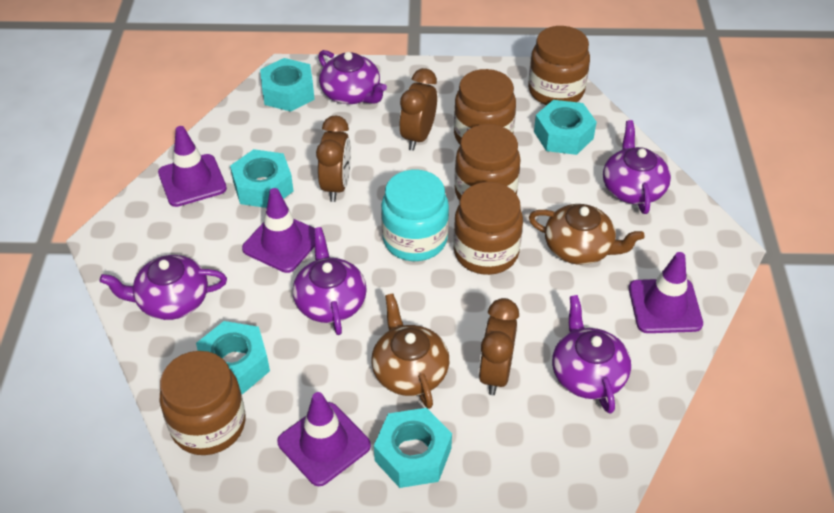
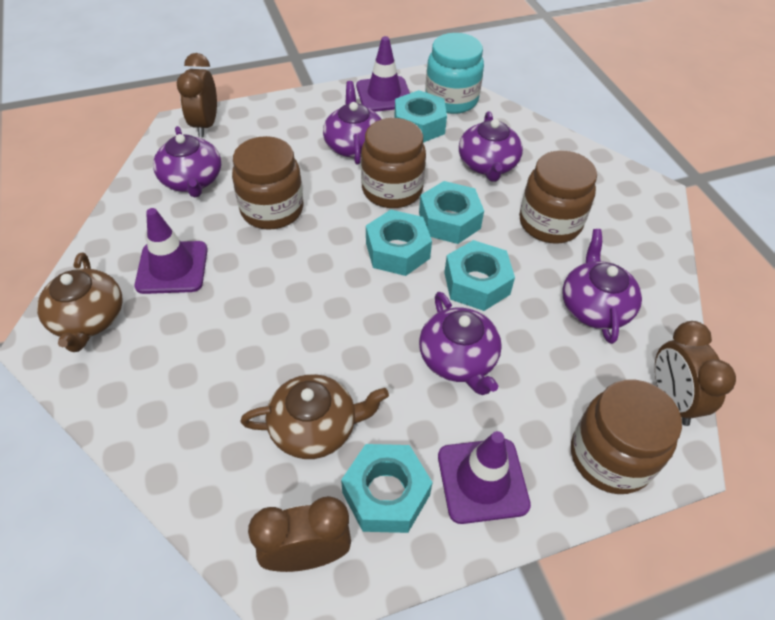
brown jar: 5 -> 4
purple traffic cone: 4 -> 3

